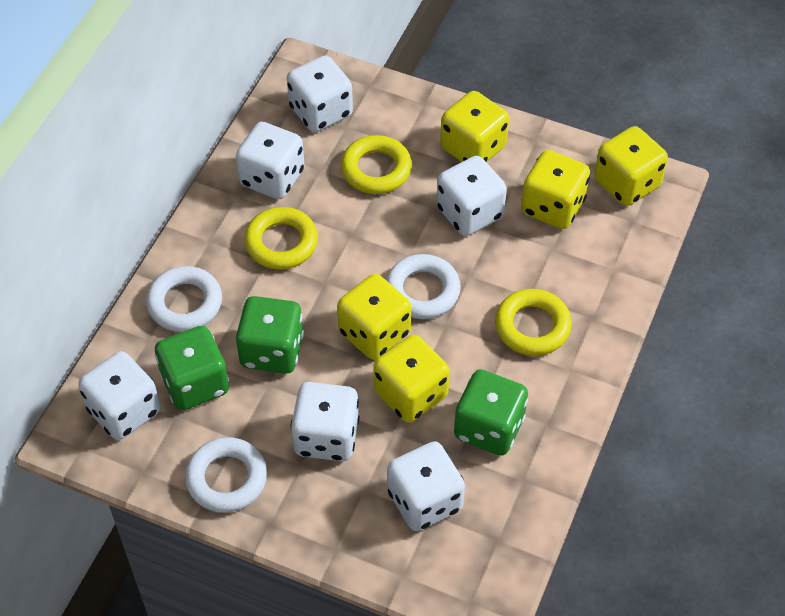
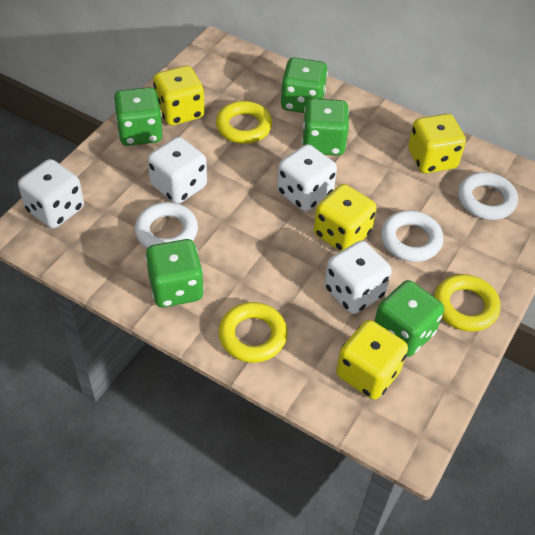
green dice: 3 -> 5
white dice: 6 -> 4
yellow dice: 5 -> 4

